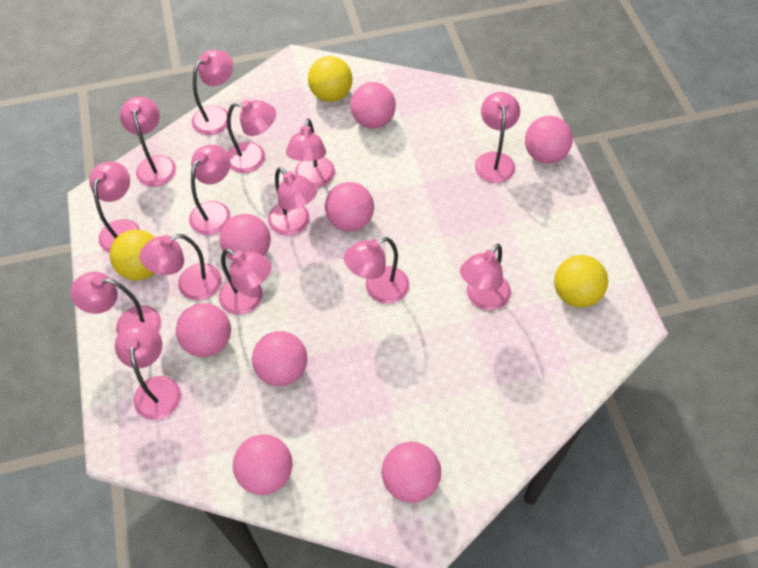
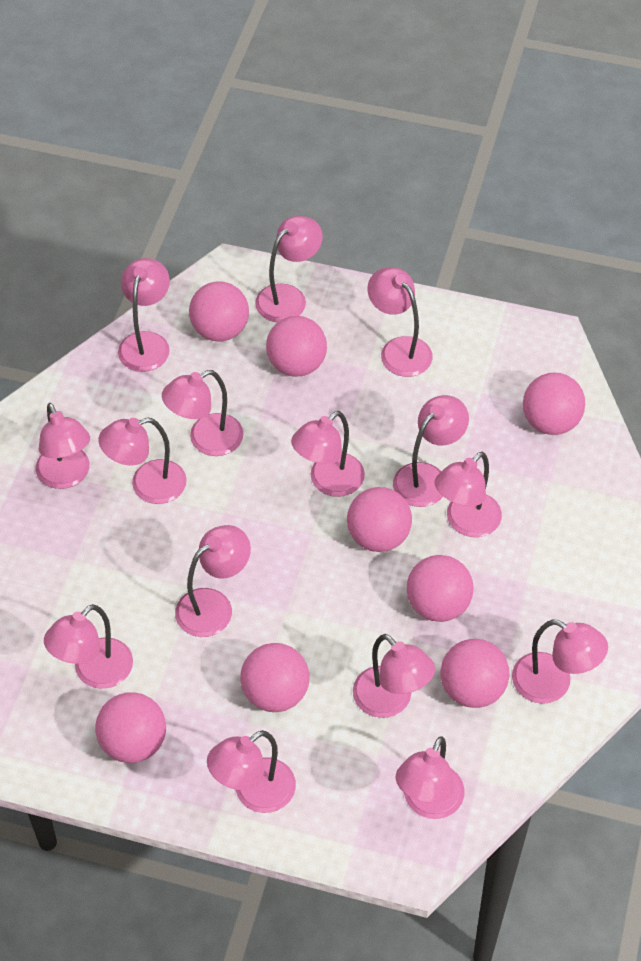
pink lamp: 14 -> 15
yellow ball: 3 -> 0

